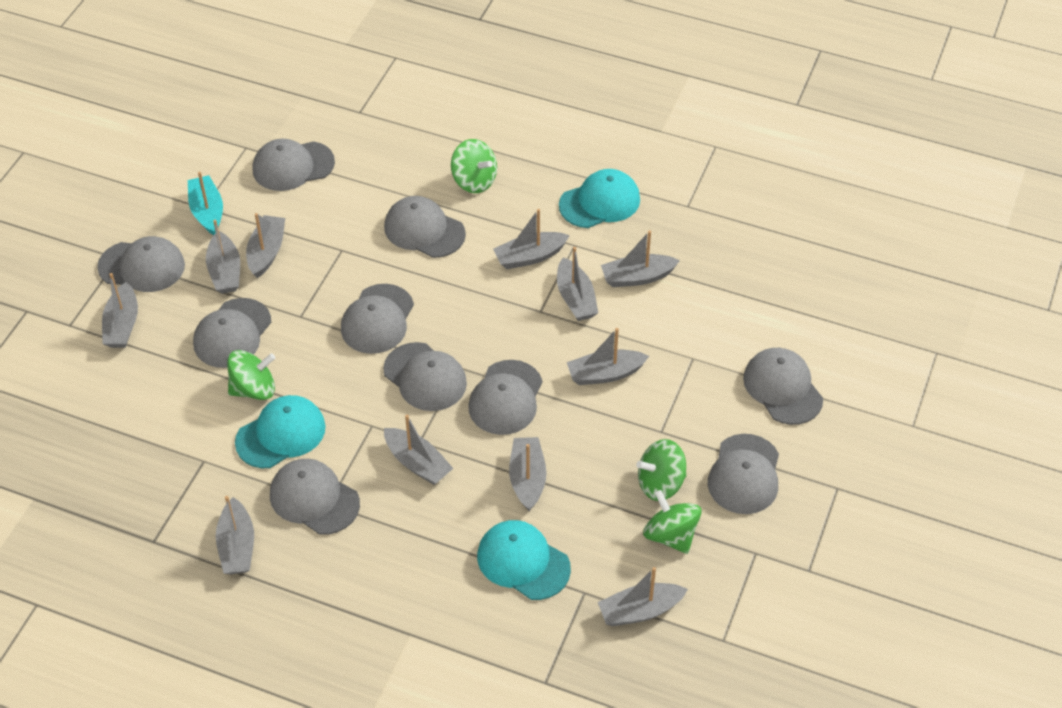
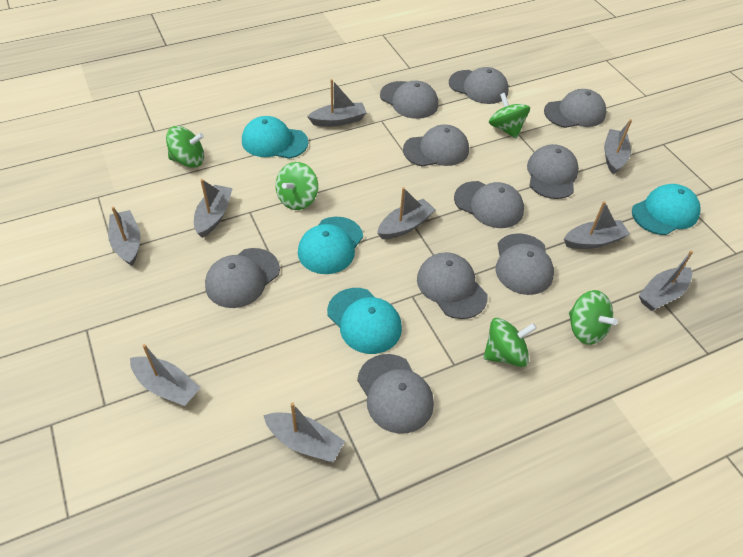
green spinning top: 4 -> 5
grey boat: 11 -> 9
turquoise boat: 1 -> 0
turquoise cap: 3 -> 4

